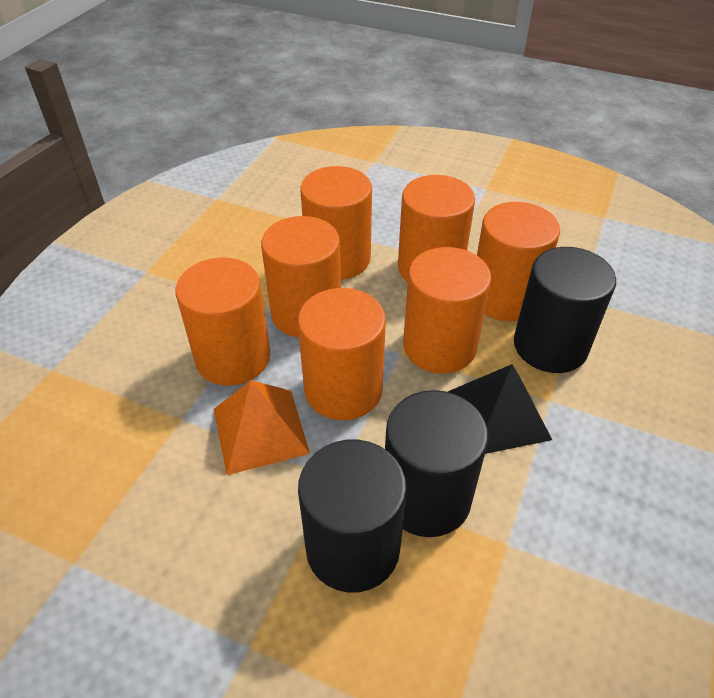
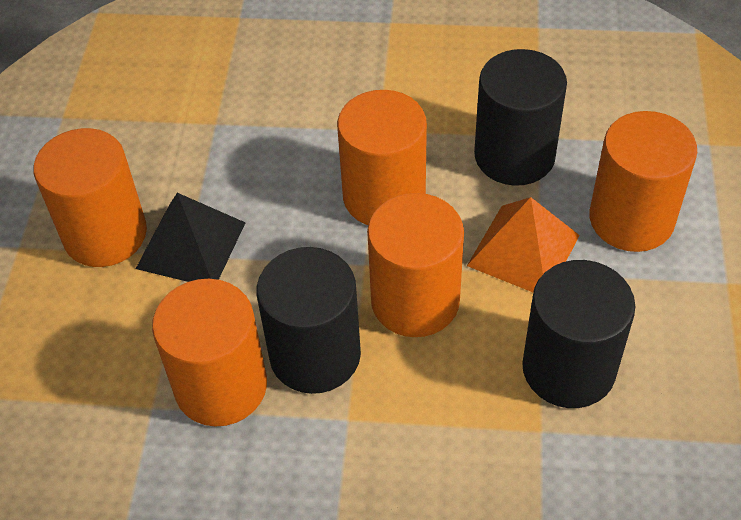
orange cylinder: 7 -> 5

